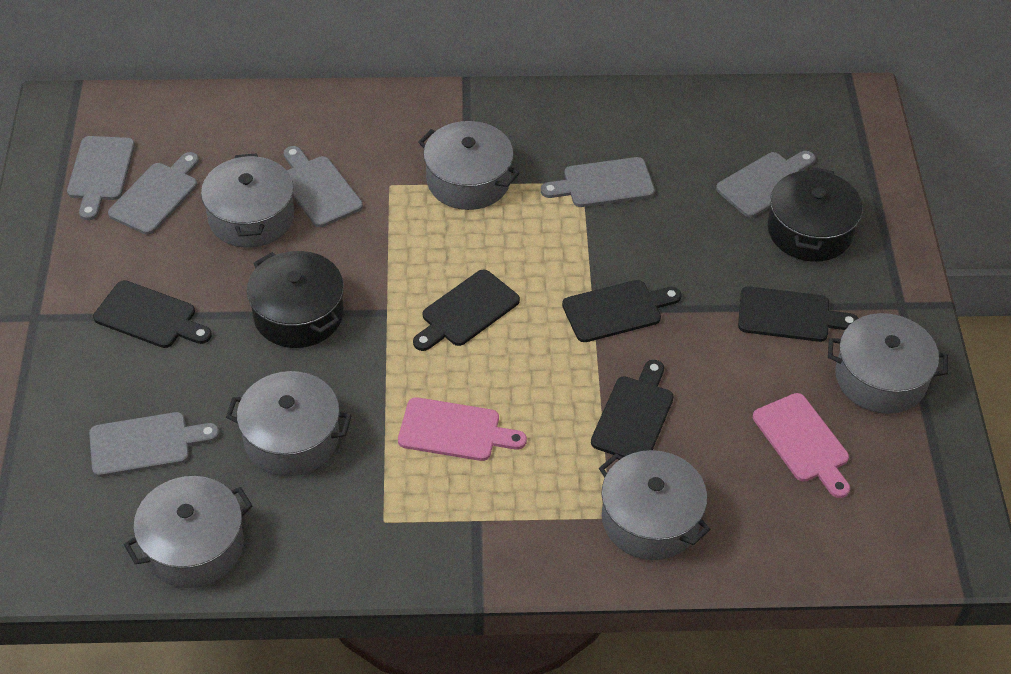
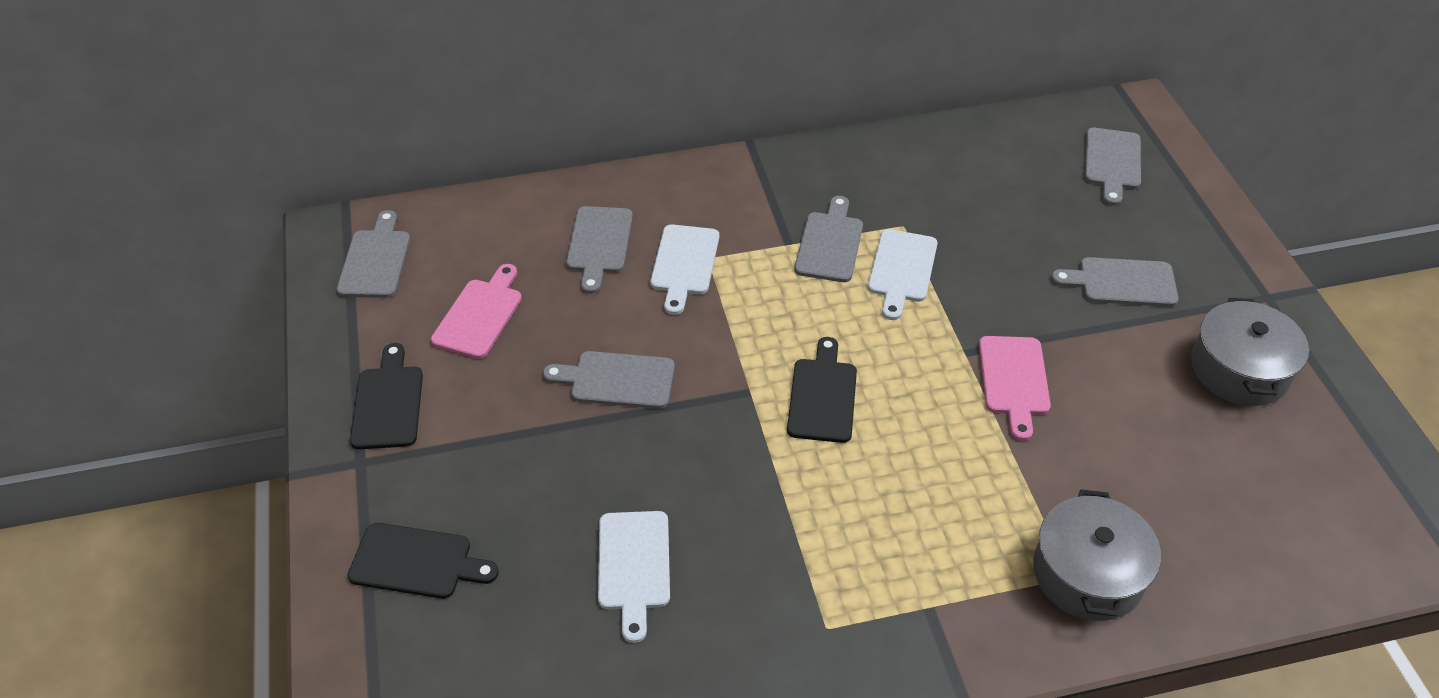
black cutting board: 5 -> 3
black pot: 2 -> 0
grey pot: 6 -> 2
white cutting board: 0 -> 3

